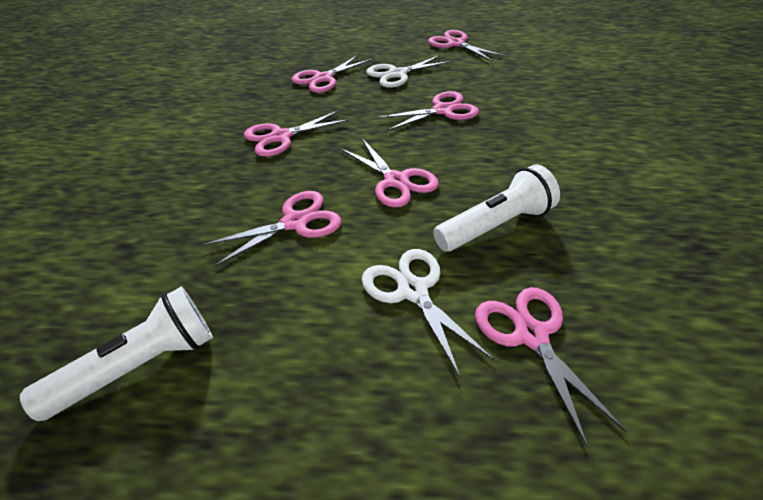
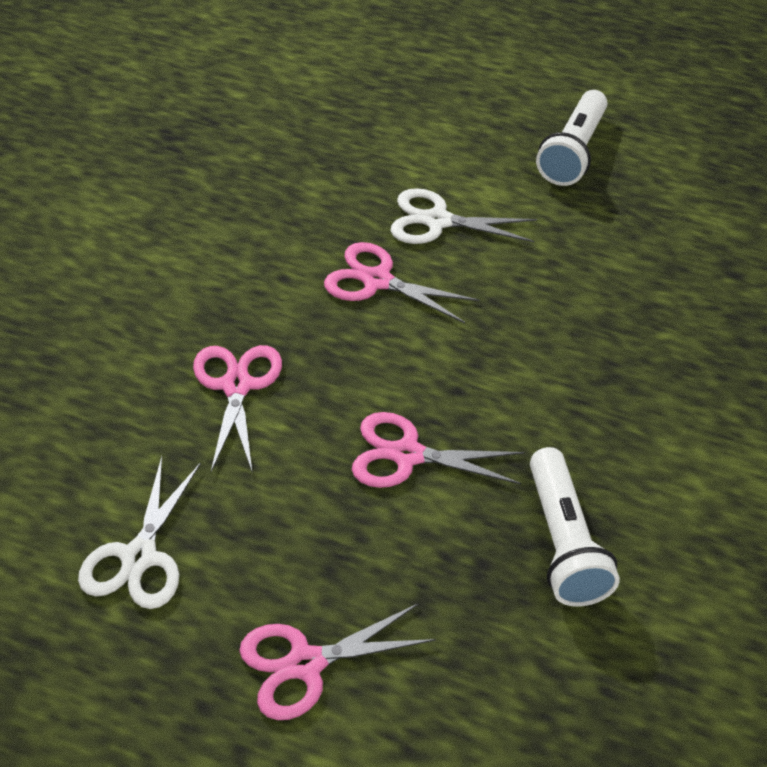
pink scissors: 7 -> 4

